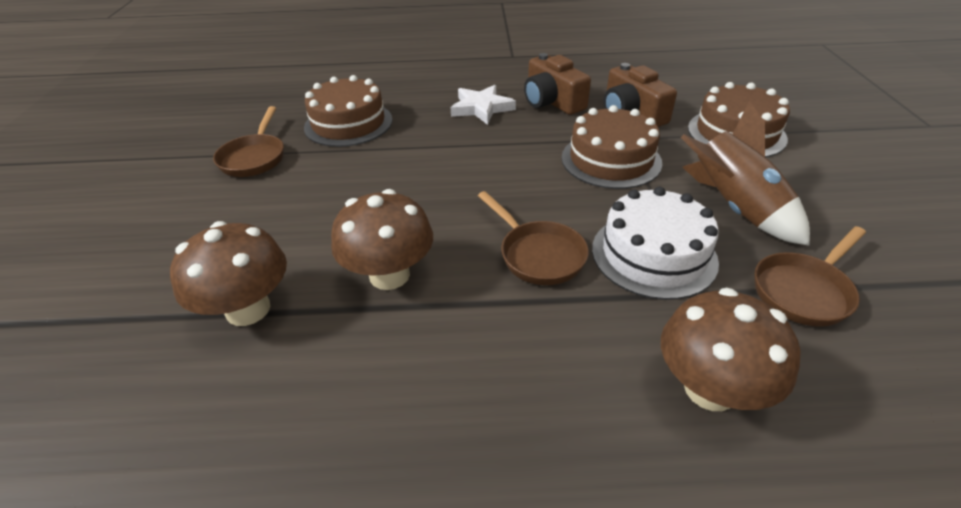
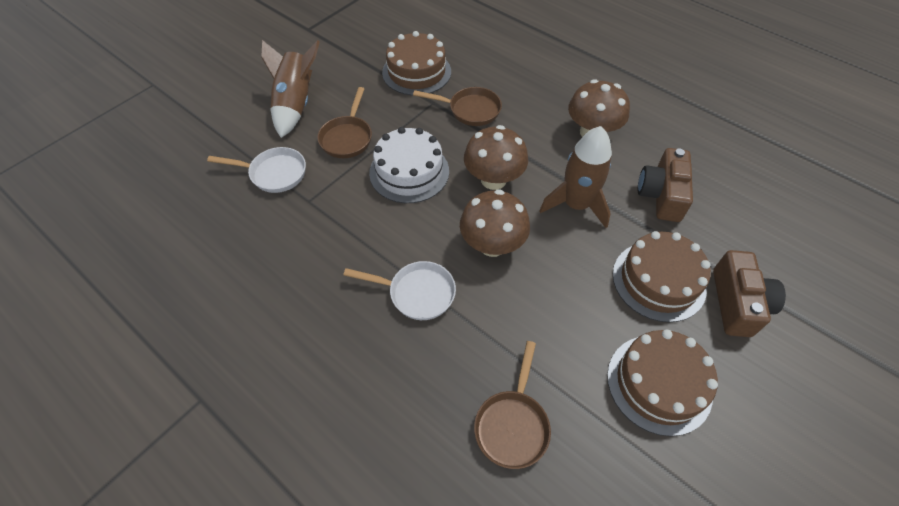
brown rocket: 1 -> 2
white pan: 0 -> 2
white star: 1 -> 0

